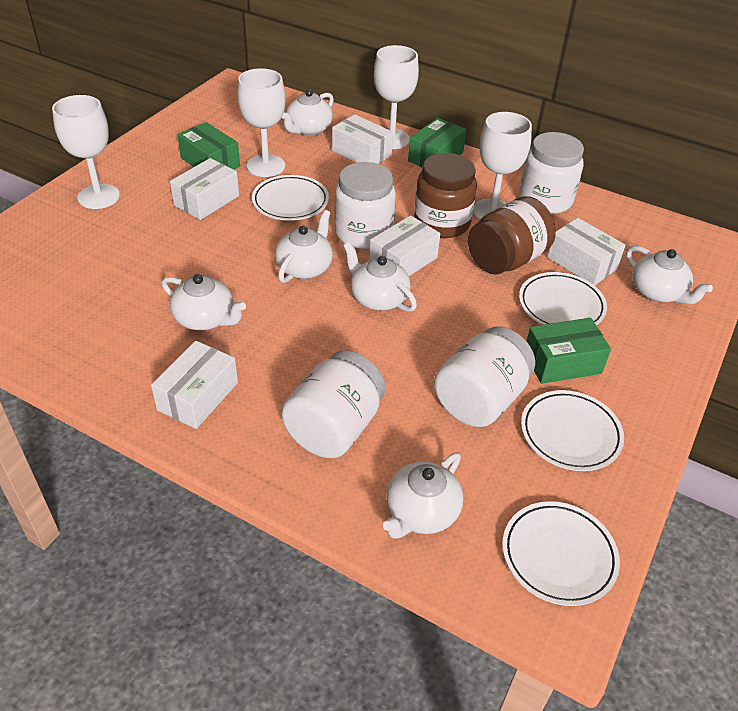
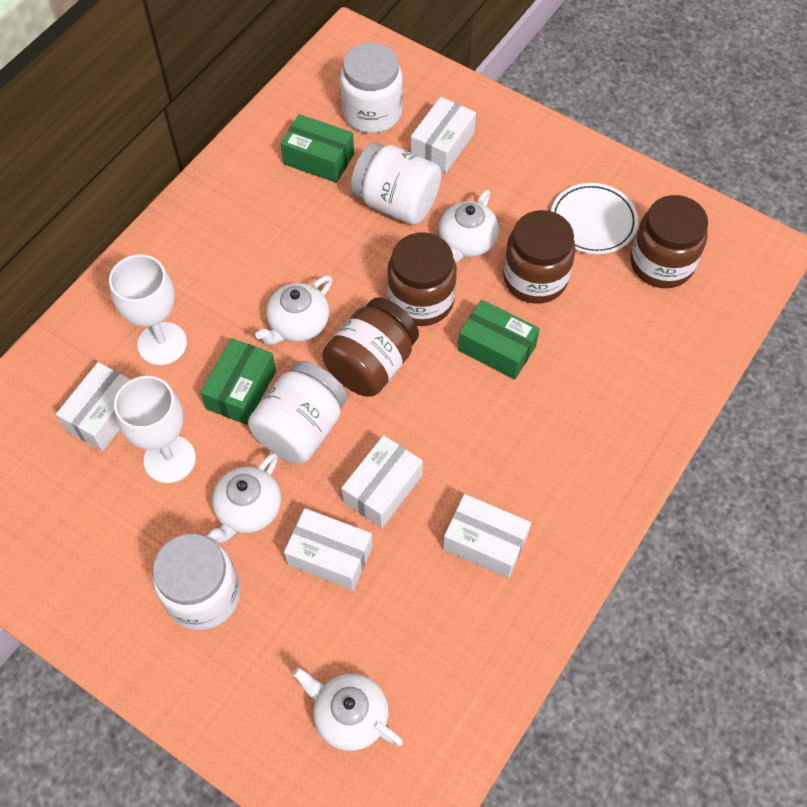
brown jar: 2 -> 4
white goblet: 4 -> 2
white plate: 4 -> 1
white teapot: 6 -> 4

